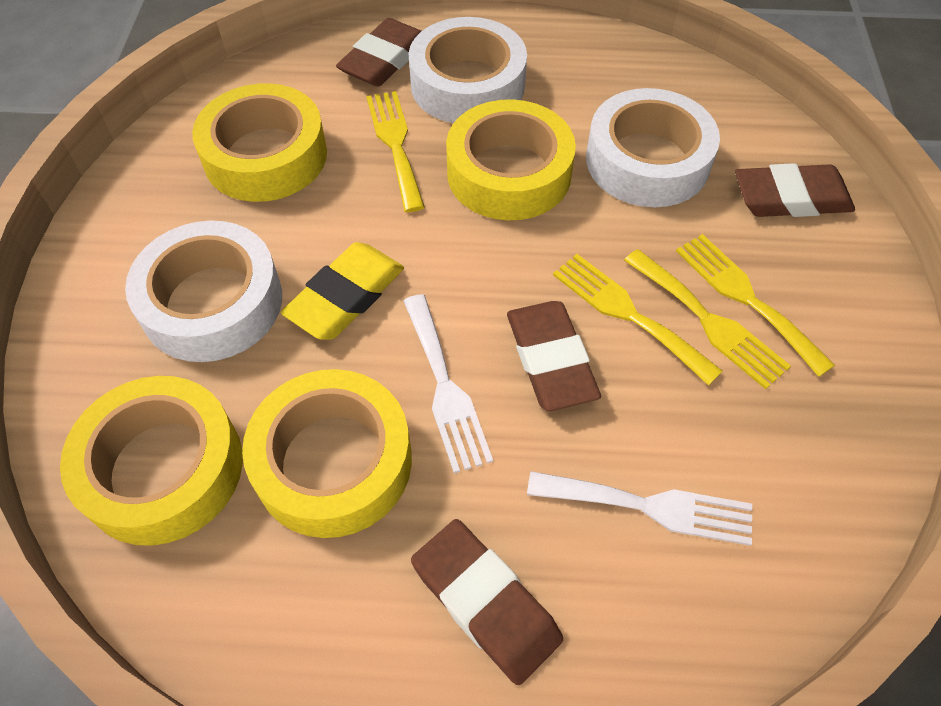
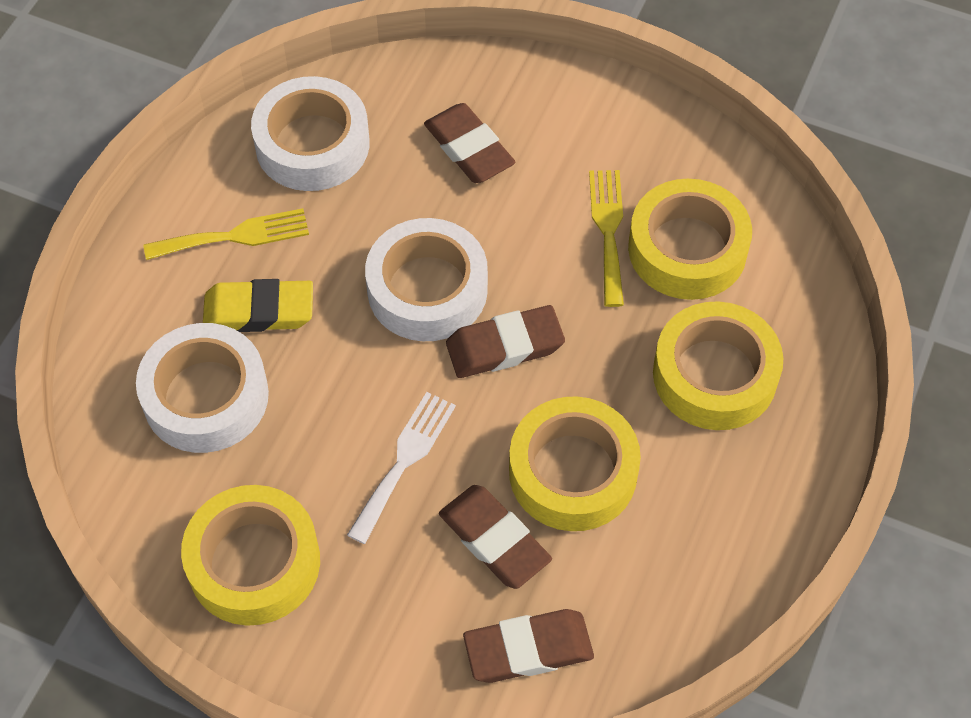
white fork: 2 -> 1
yellow fork: 4 -> 2

